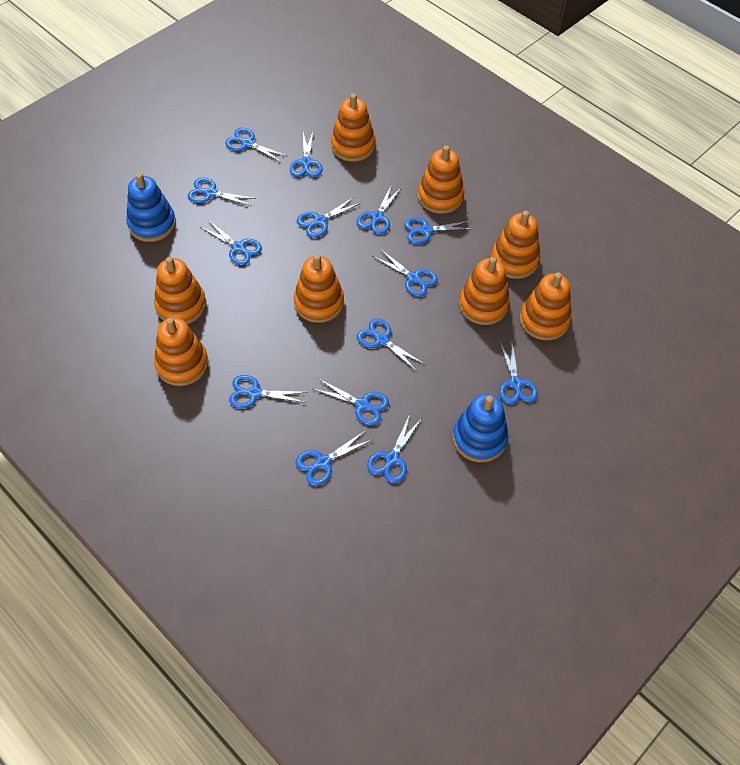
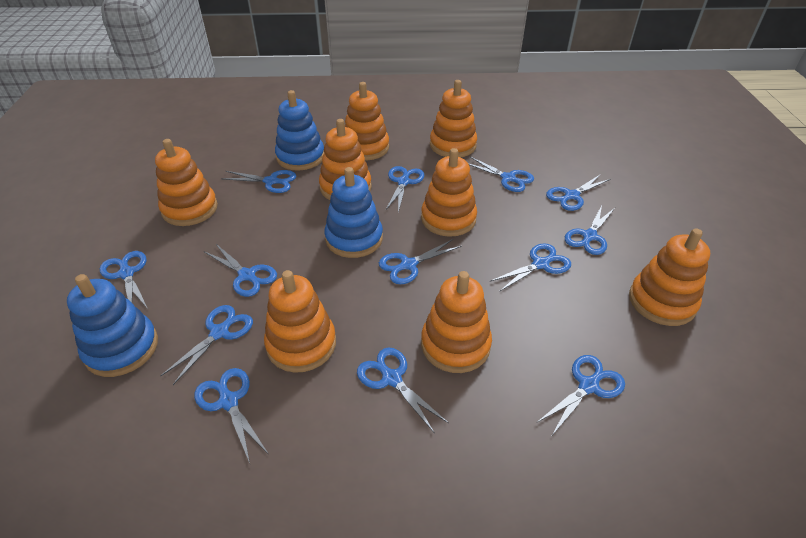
blue scissors: 14 -> 13
blue stacking toy: 2 -> 3

